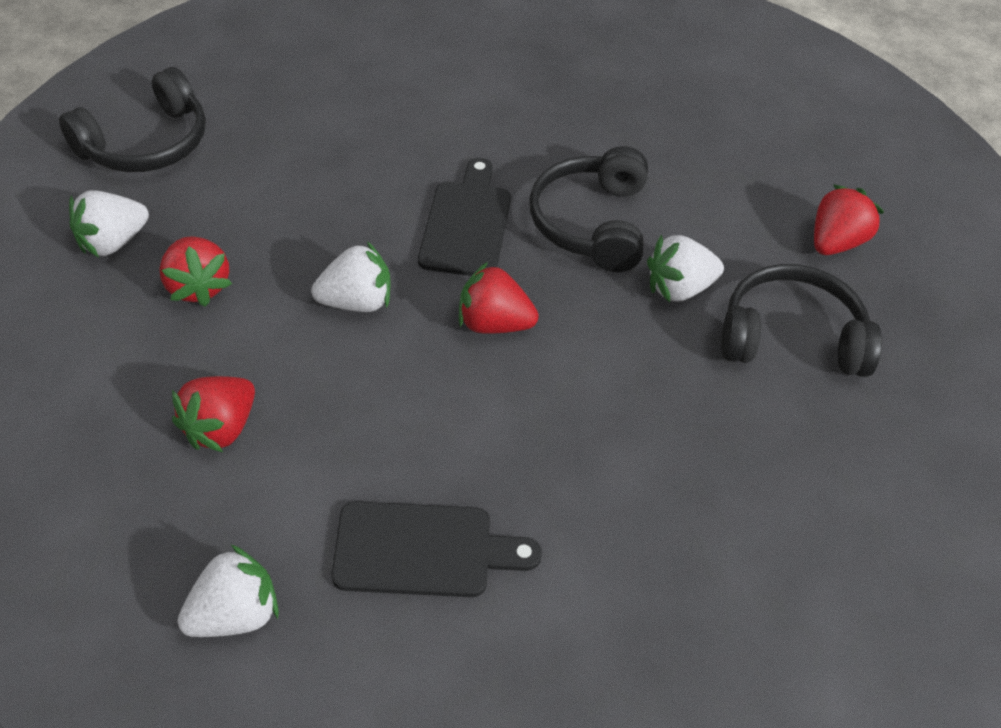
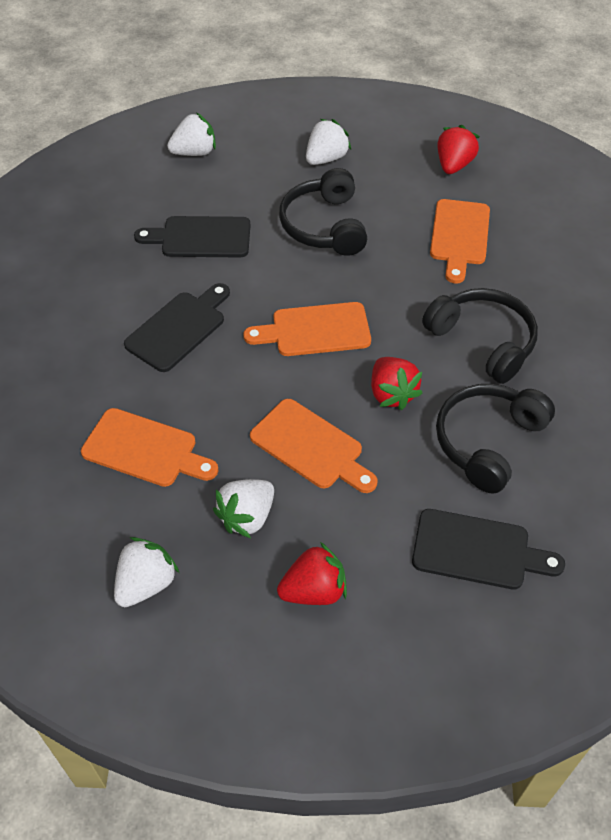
black cutting board: 2 -> 3
orange cutting board: 0 -> 4
red strawberry: 4 -> 3

